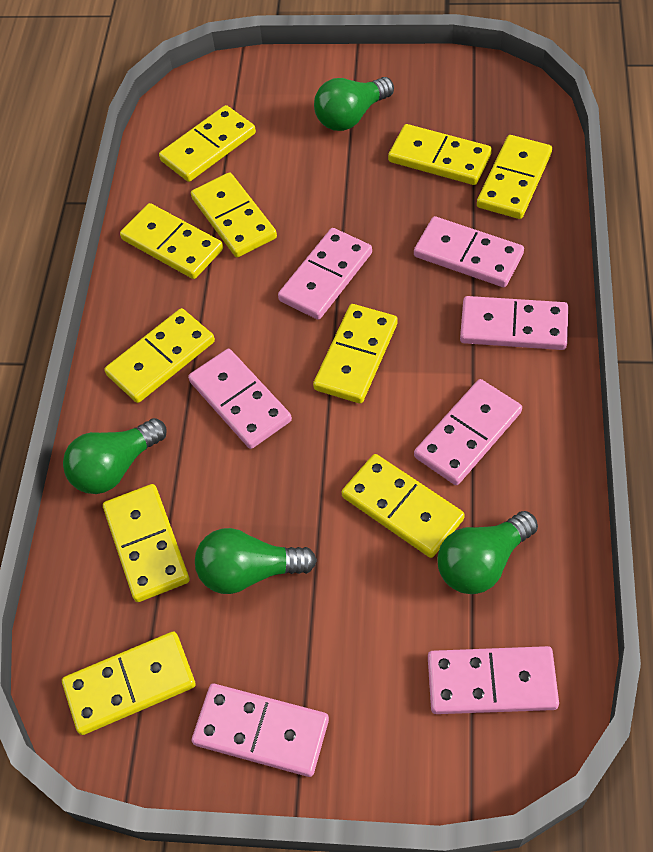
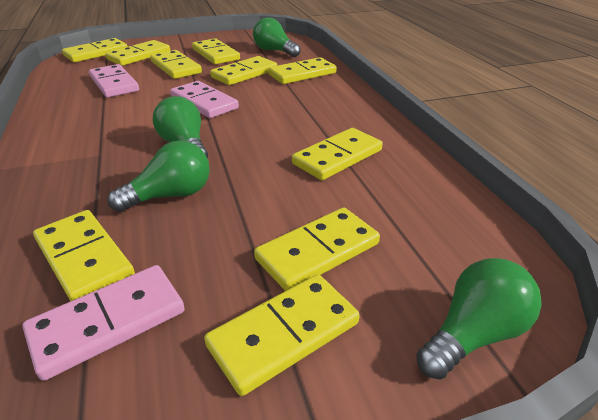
pink domino: 7 -> 3

